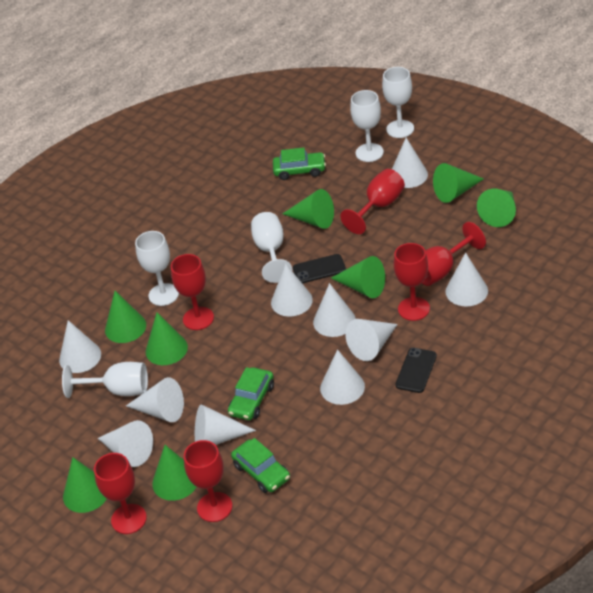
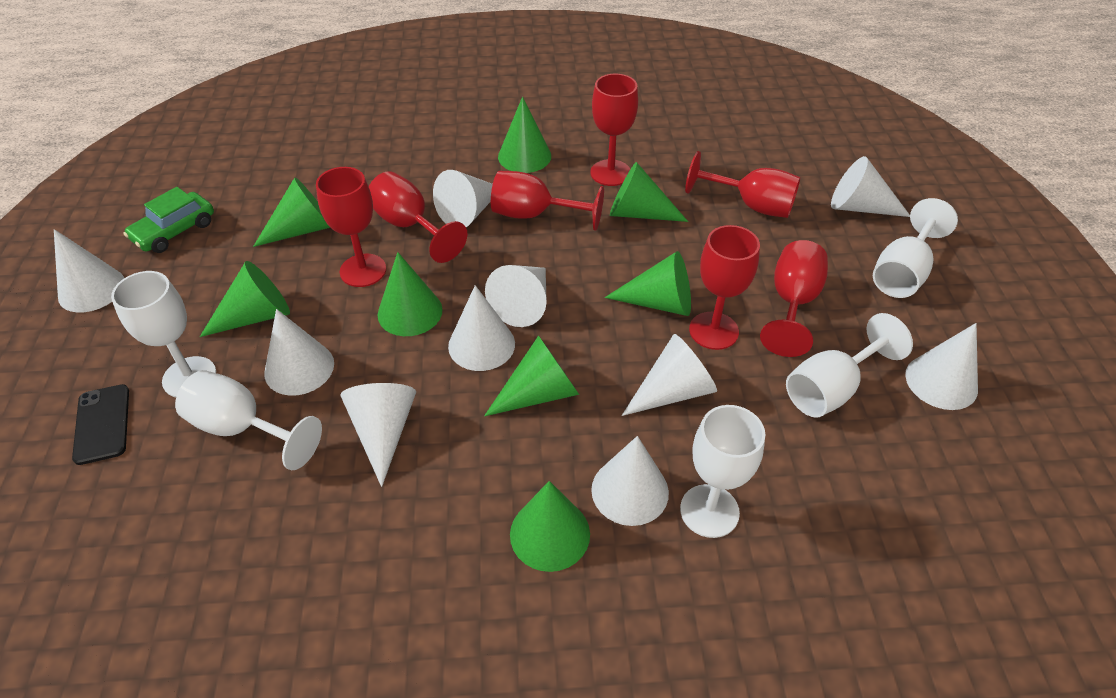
black phone: 2 -> 1
green car: 3 -> 1
red goblet: 6 -> 7

